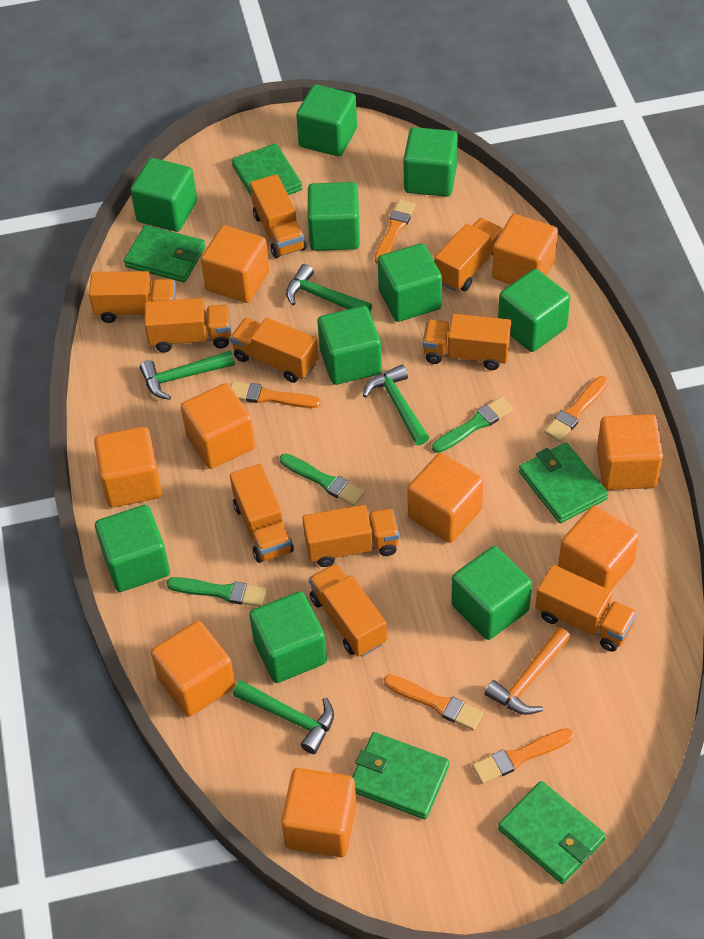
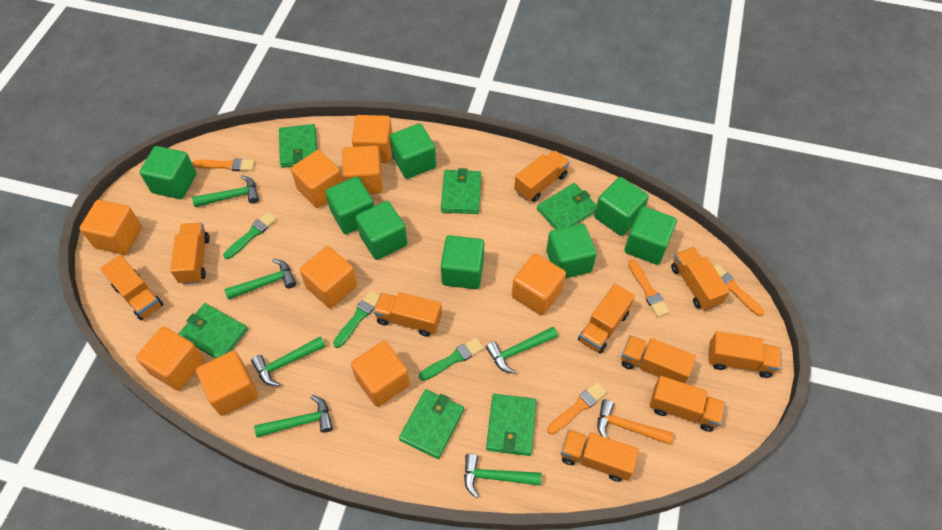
green cube: 10 -> 8
green hammer: 4 -> 6
green wallet: 5 -> 6
orange brush: 5 -> 4

